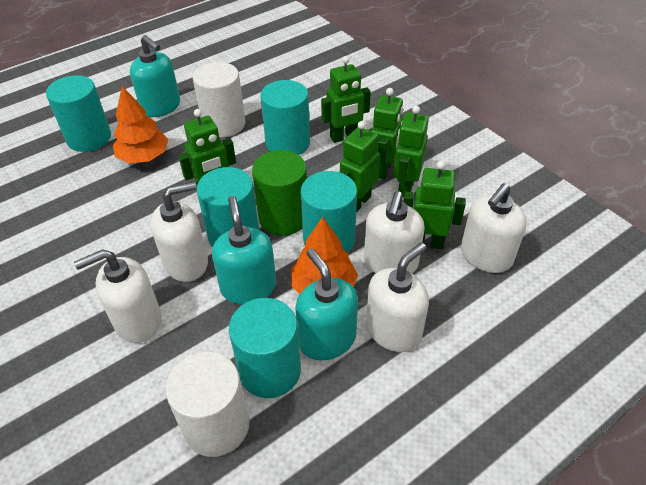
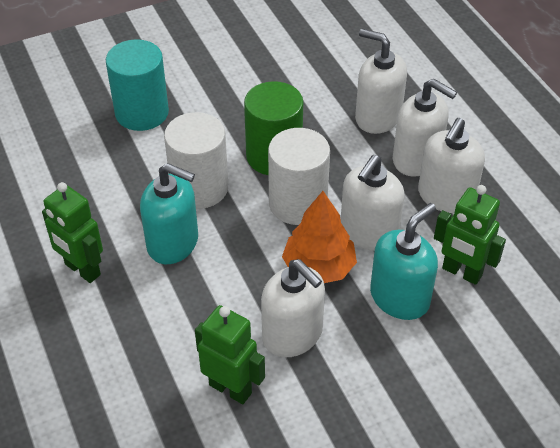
green robot: 6 -> 3
orange tree: 2 -> 1
turquoise cylinder: 5 -> 1
turquoise soap dispenser: 3 -> 2

